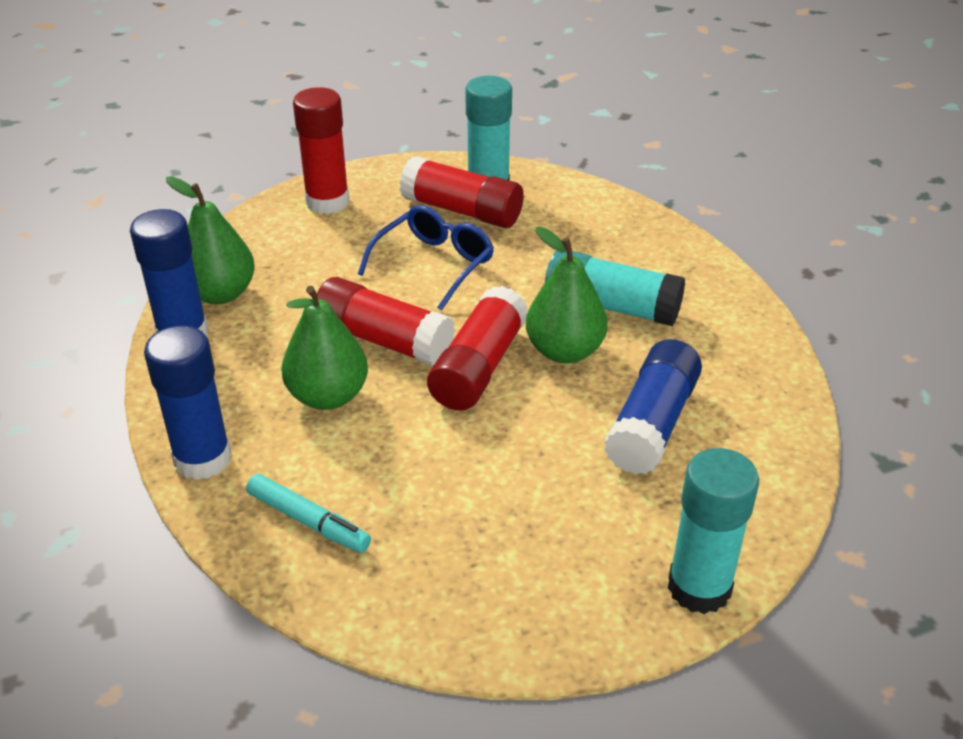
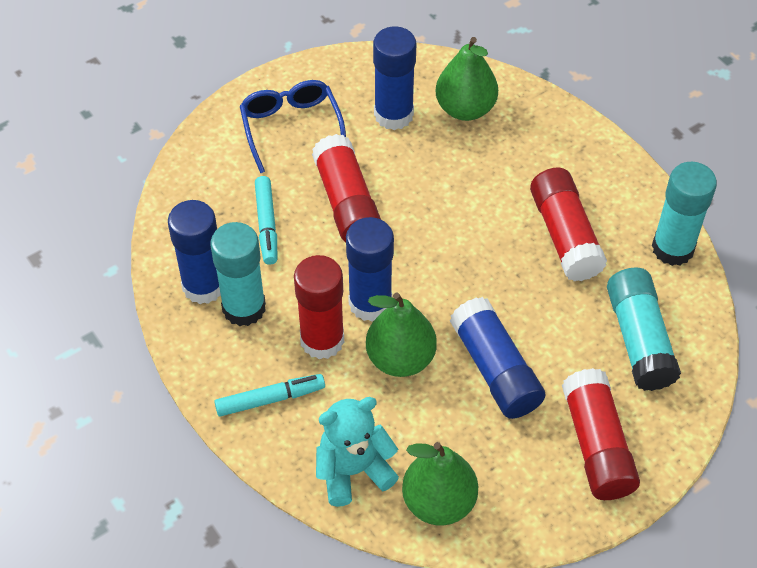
blue glue stick: 3 -> 4
turquoise marker: 1 -> 2
turquoise teddy bear: 0 -> 1

